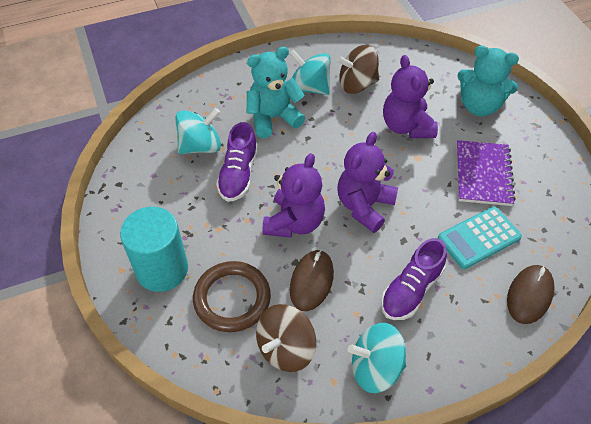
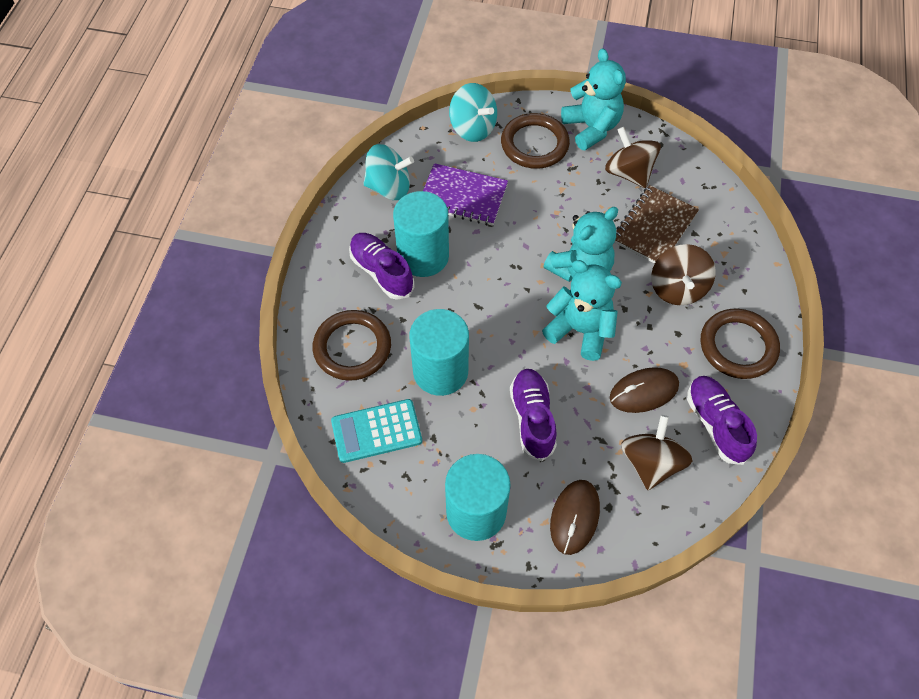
brown notebook: 0 -> 1
brown ring: 1 -> 3
brown spinning top: 2 -> 3
purple shoe: 2 -> 3
purple teddy bear: 3 -> 0
turquoise cylinder: 1 -> 3
turquoise spinning top: 3 -> 2
turquoise teddy bear: 2 -> 3

